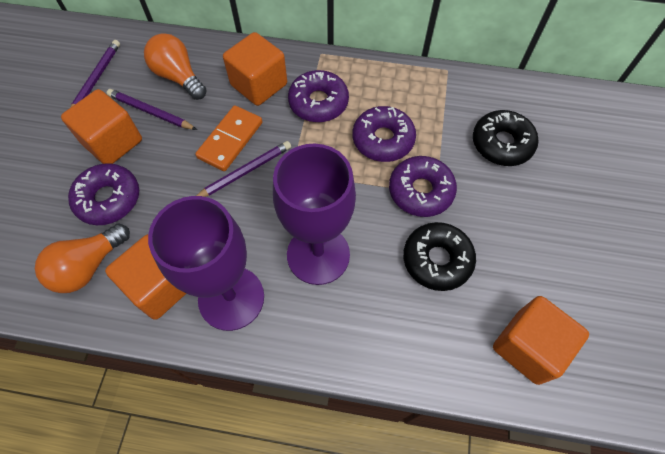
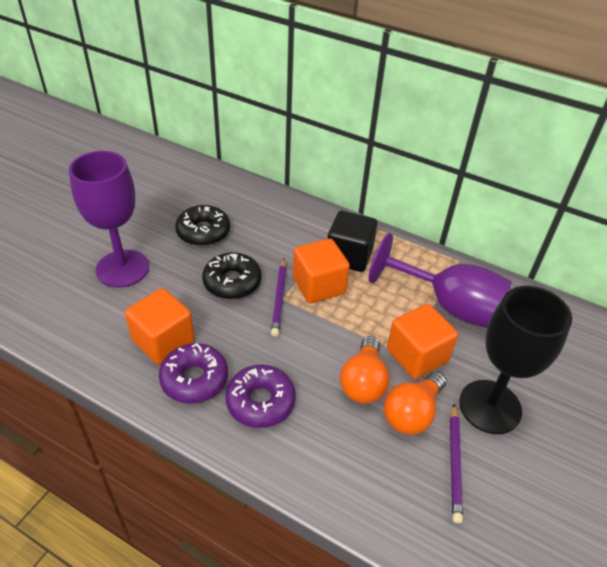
black cube: 0 -> 1
black goblet: 0 -> 1
orange cube: 4 -> 3
orange domino: 1 -> 0
purple donut: 4 -> 2
purple pencil: 3 -> 2

